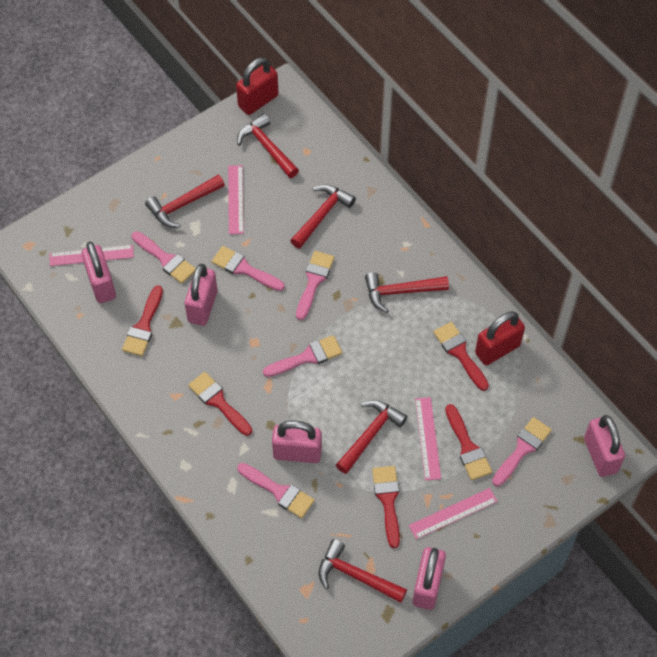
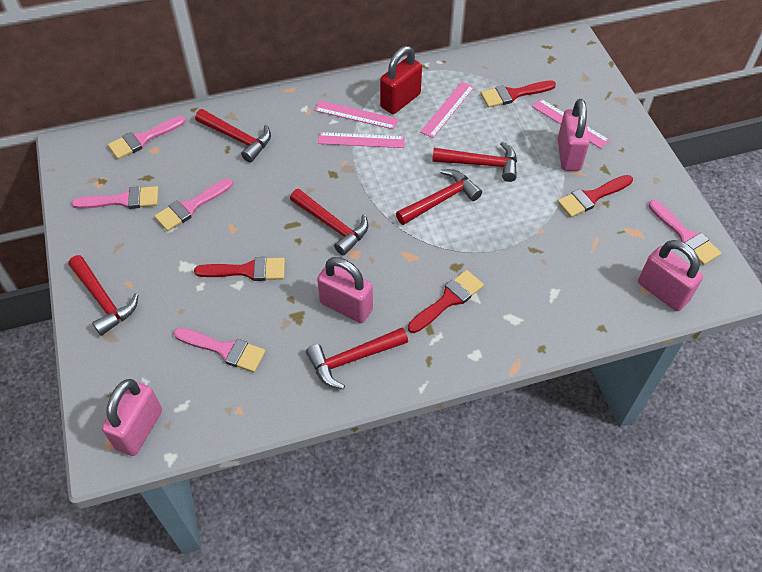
pink brush: 6 -> 5
pink padlock: 5 -> 4
red brush: 5 -> 4
red padlock: 2 -> 1

